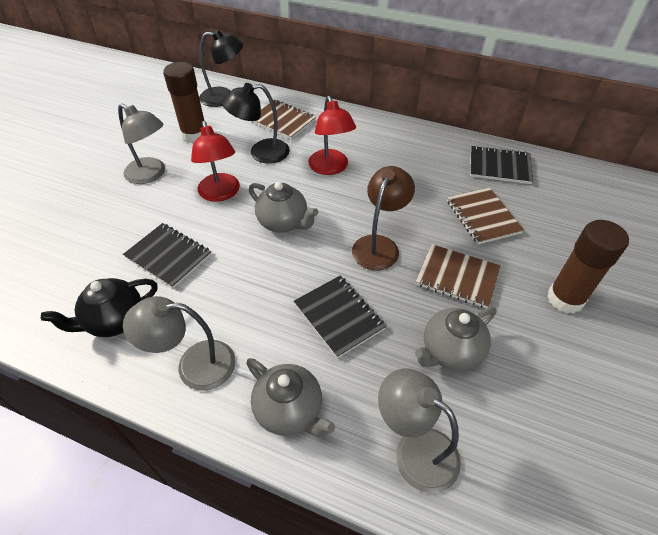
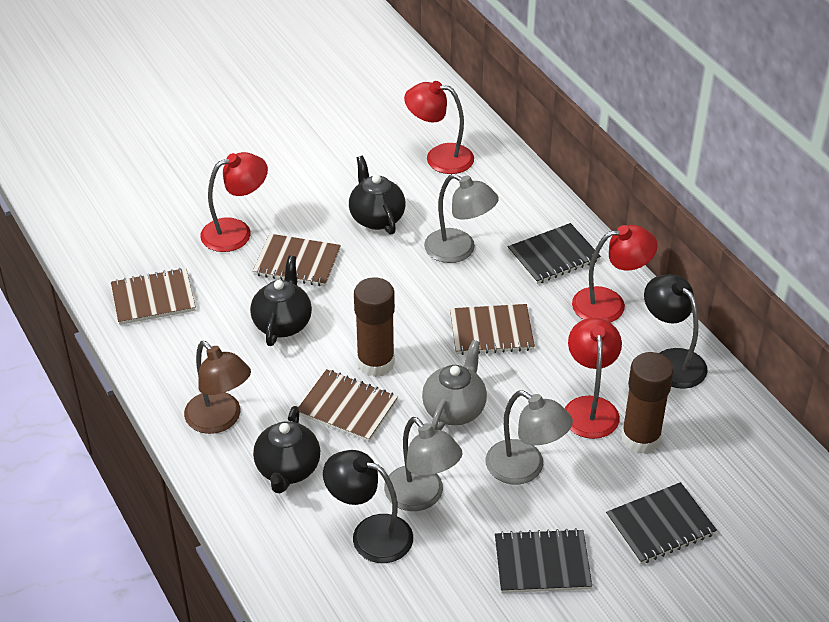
black teapot: 1 -> 3
brown notebook: 3 -> 4
grey teapot: 3 -> 1
red lamp: 2 -> 4

